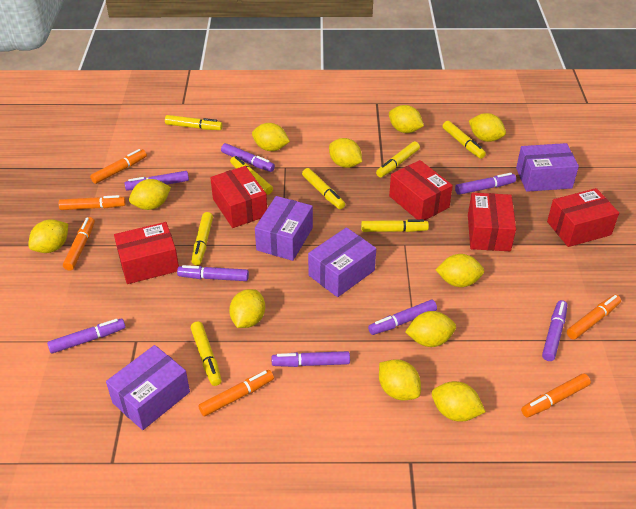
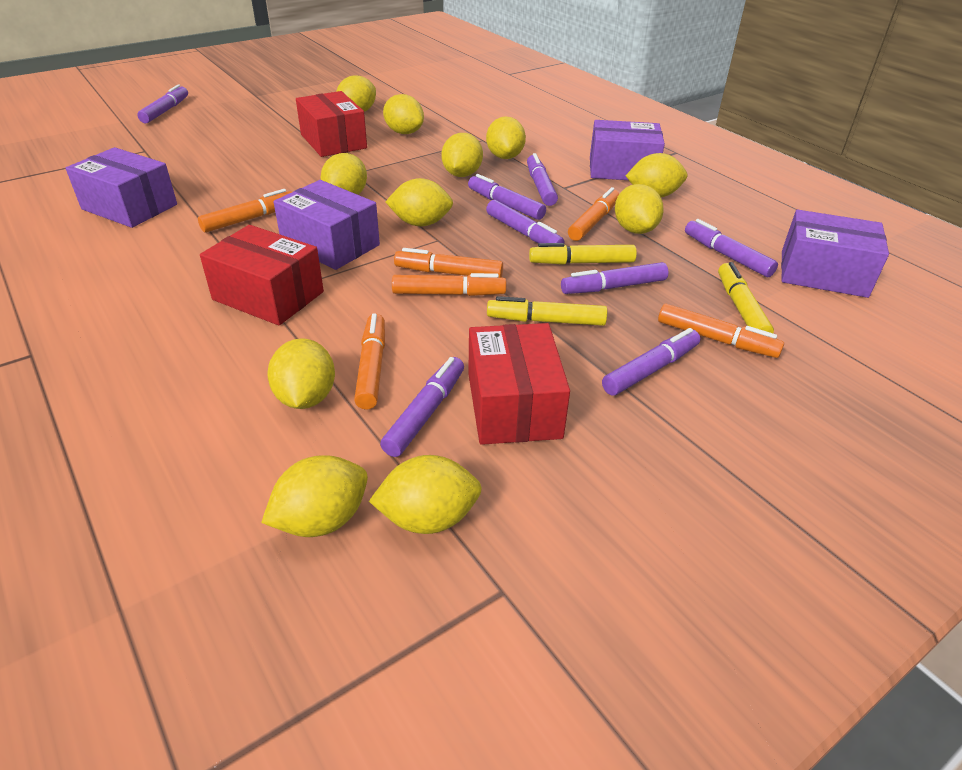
red box: 5 -> 3
yellow marker: 8 -> 3

